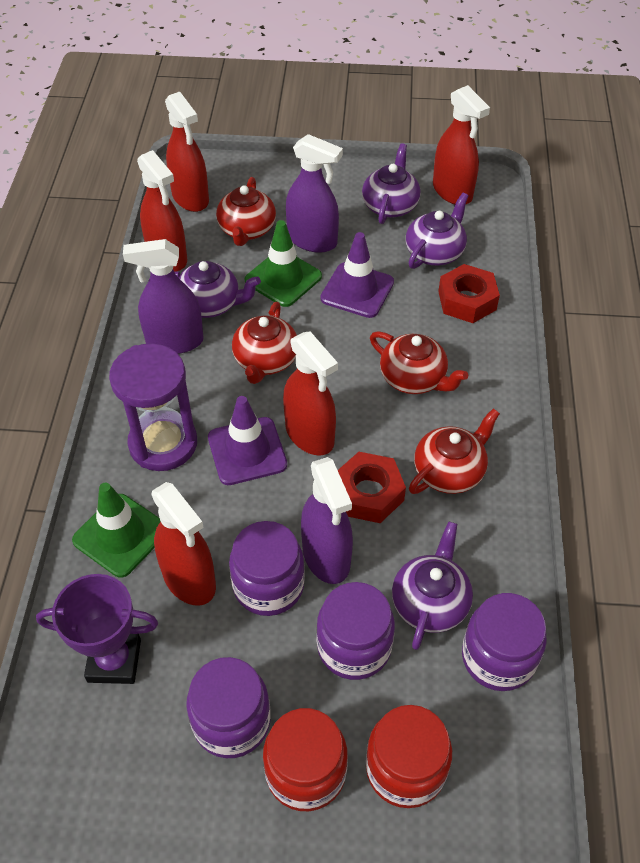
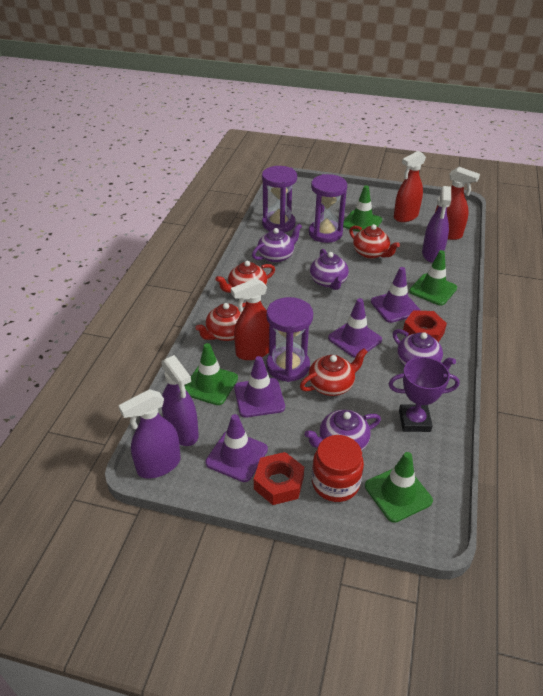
green traffic cone: 2 -> 4
purple hourglass: 1 -> 3
purple jar: 4 -> 0
purple traffic cone: 2 -> 4
red jar: 2 -> 1
red spray bottle: 5 -> 3

